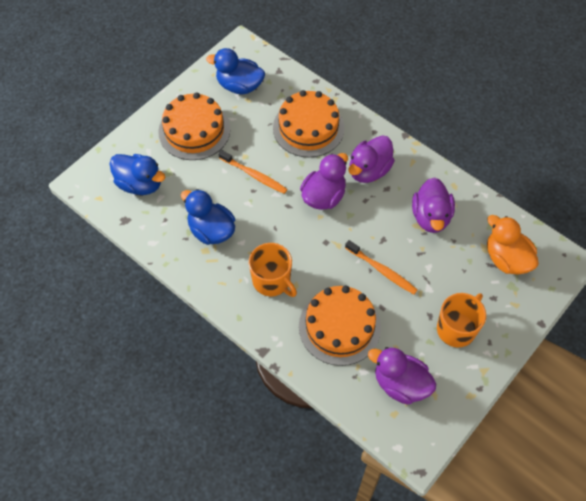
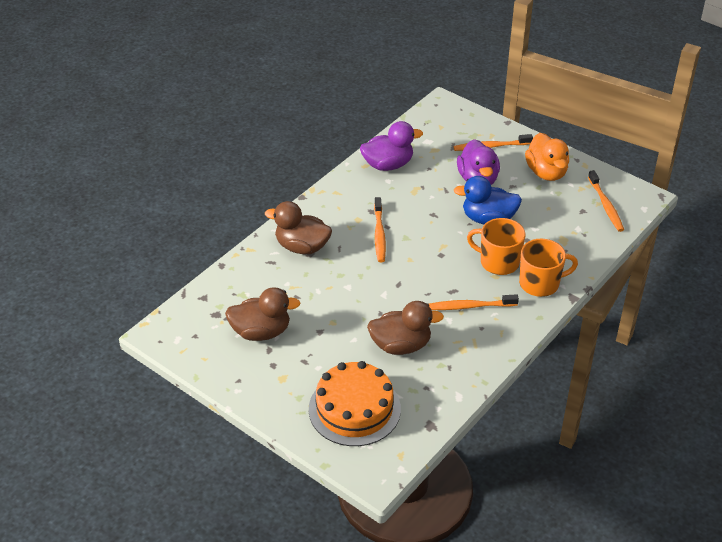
blue duck: 3 -> 1
brown duck: 0 -> 3
orange cake: 3 -> 1
orange toothbrush: 2 -> 4
purple duck: 4 -> 2

